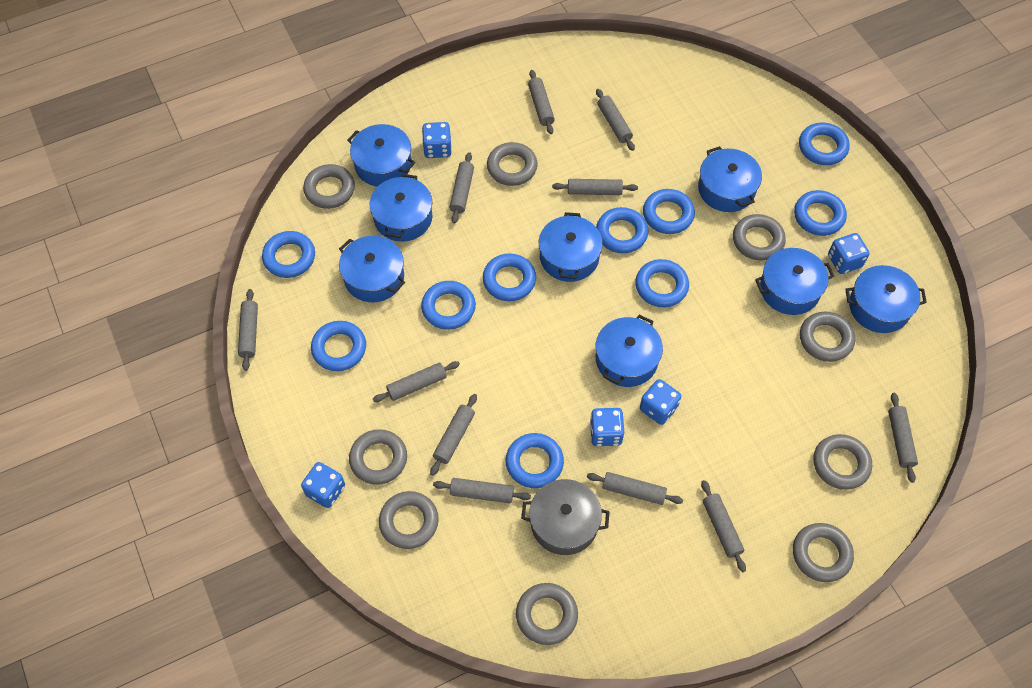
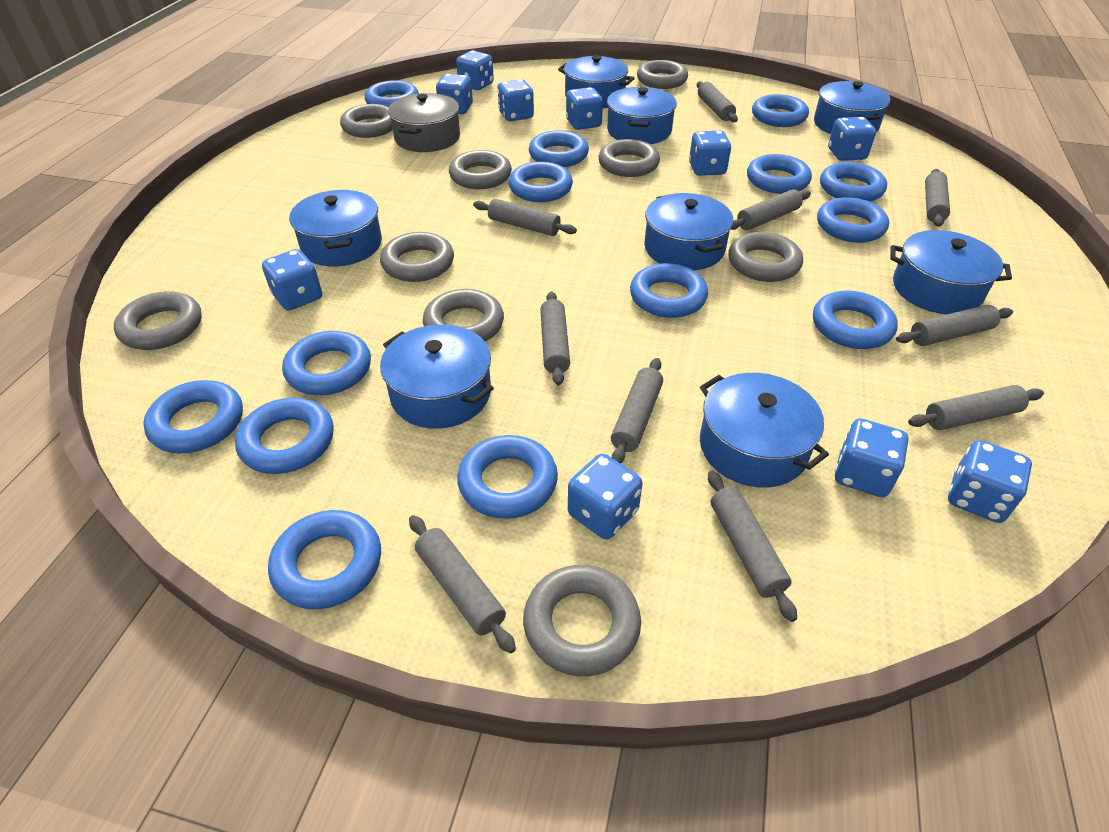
blue dice: 5 -> 10
blue ring: 10 -> 14
grey rolling pin: 11 -> 10

